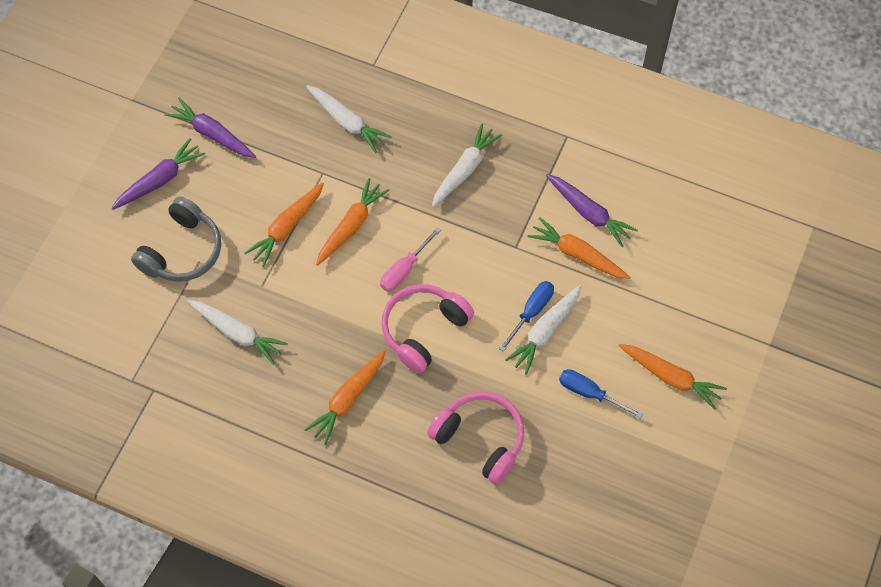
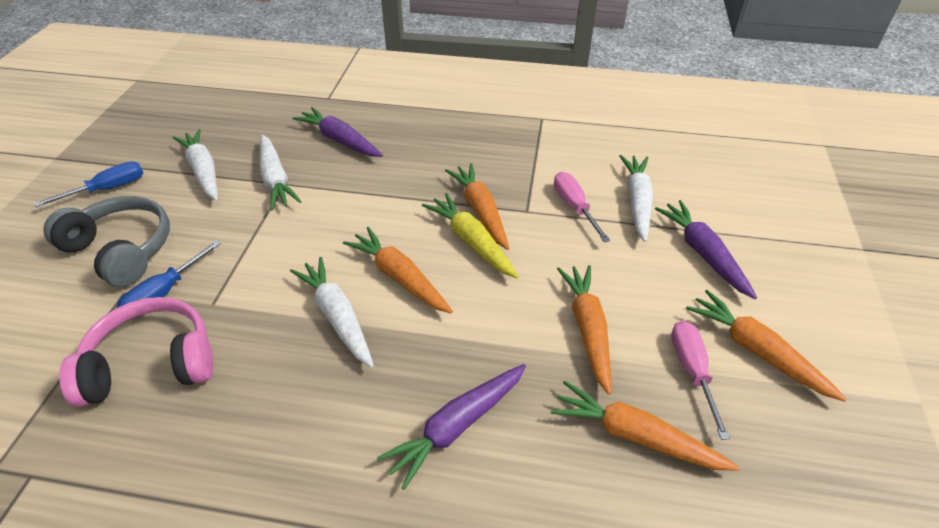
pink headphones: 2 -> 1
pink screwdriver: 1 -> 2
yellow carrot: 0 -> 1

